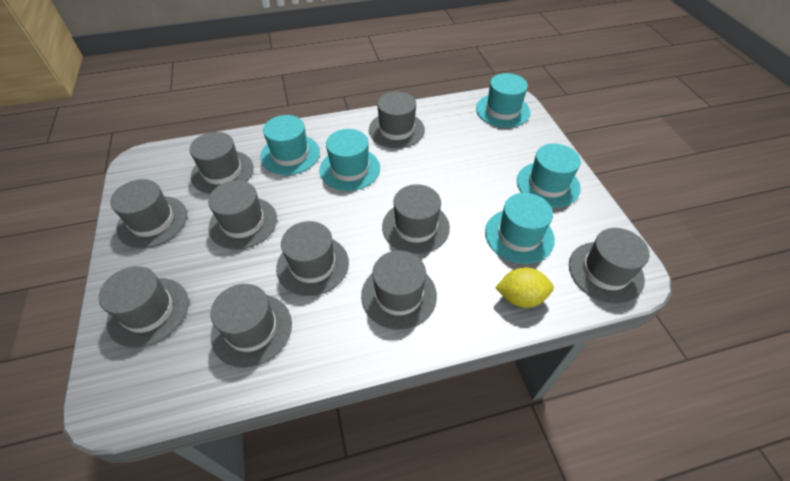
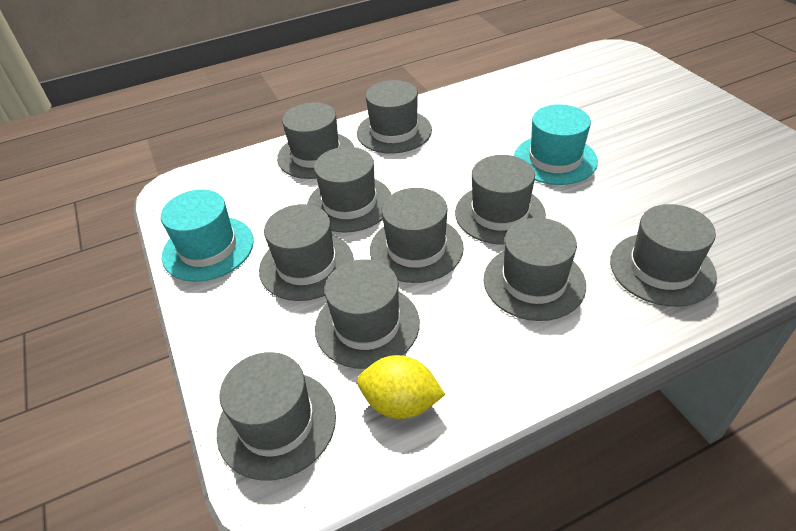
turquoise hat: 5 -> 2

